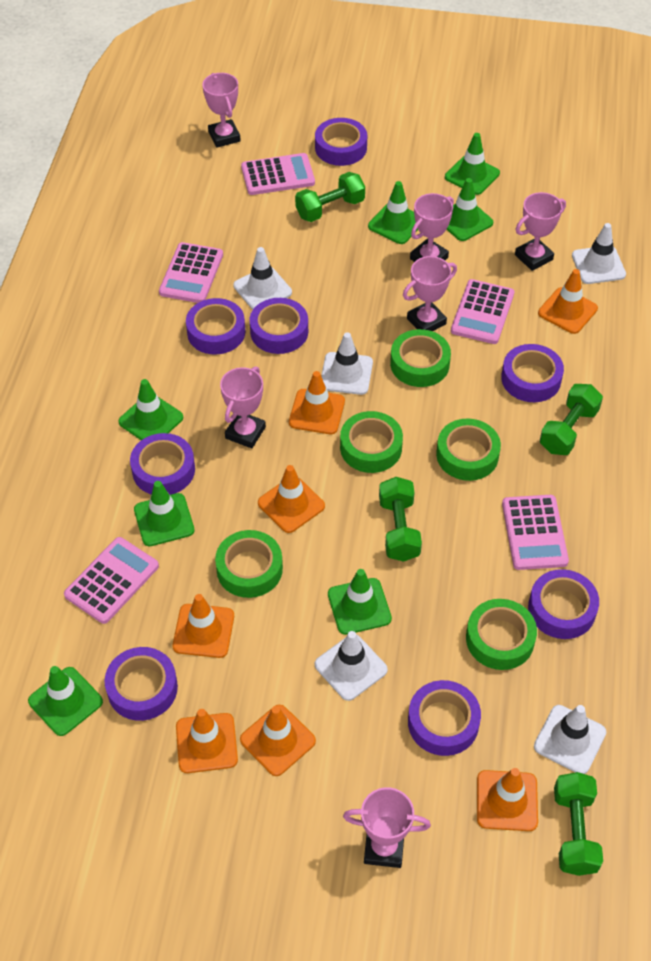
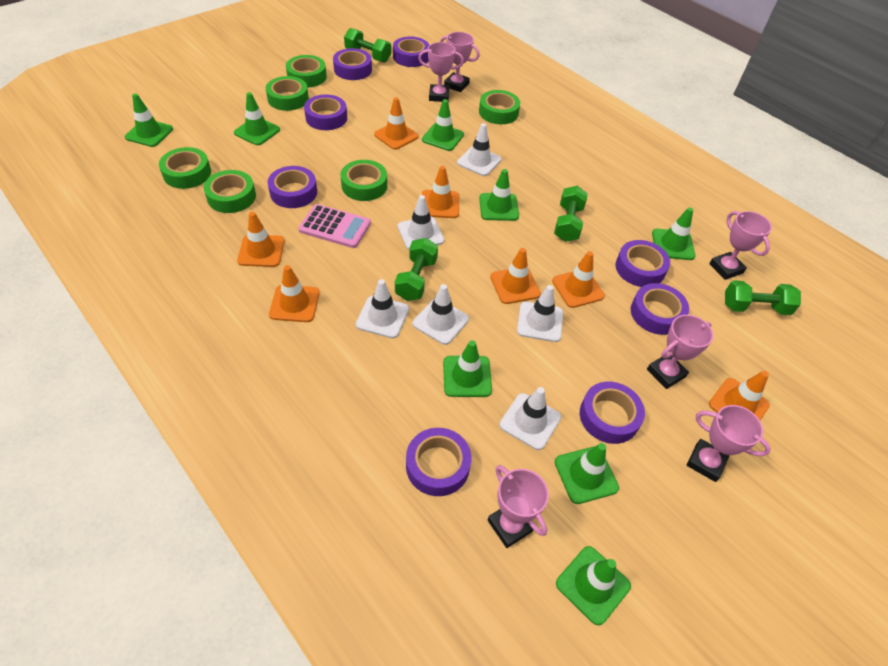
green tape: 5 -> 6
green traffic cone: 7 -> 8
pink calculator: 5 -> 1
white traffic cone: 5 -> 6

